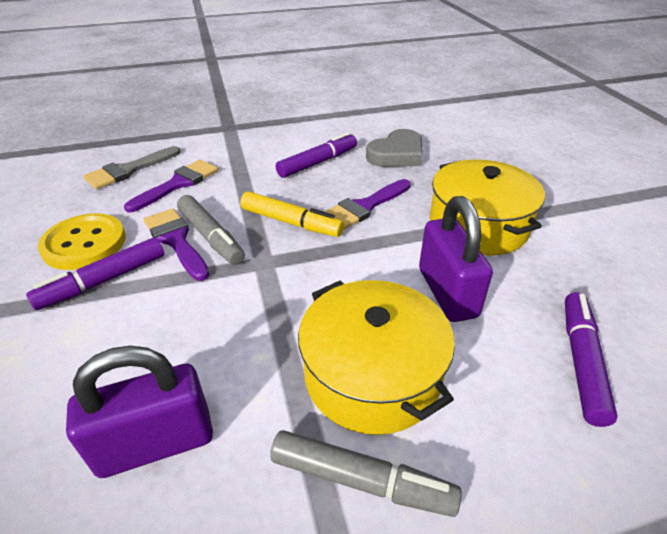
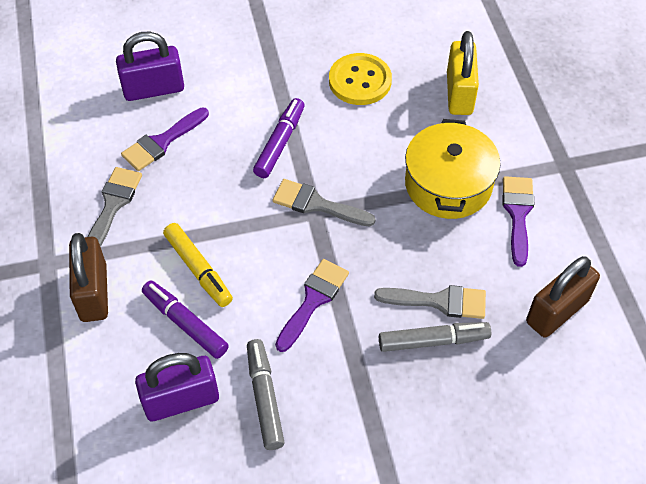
brown padlock: 0 -> 2
grey brush: 1 -> 3
grey heart: 1 -> 0
purple marker: 3 -> 2
yellow padlock: 0 -> 1
yellow pot: 2 -> 1

